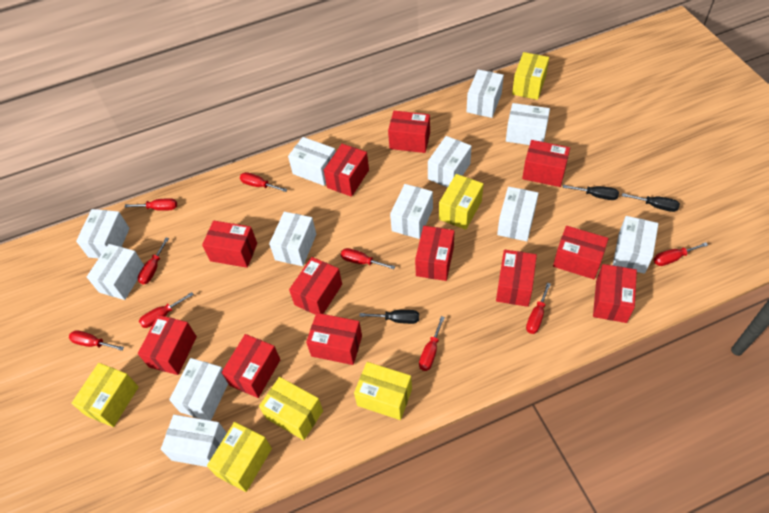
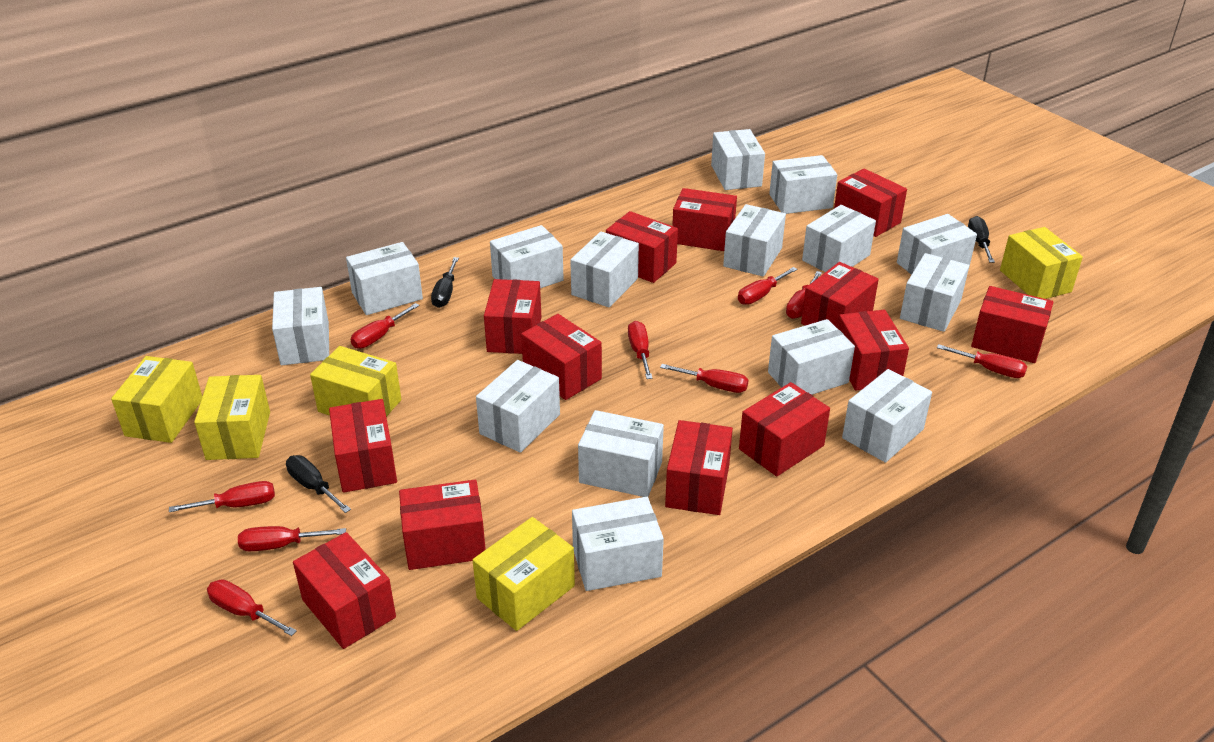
red box: 12 -> 13
white box: 12 -> 15
yellow box: 6 -> 5

